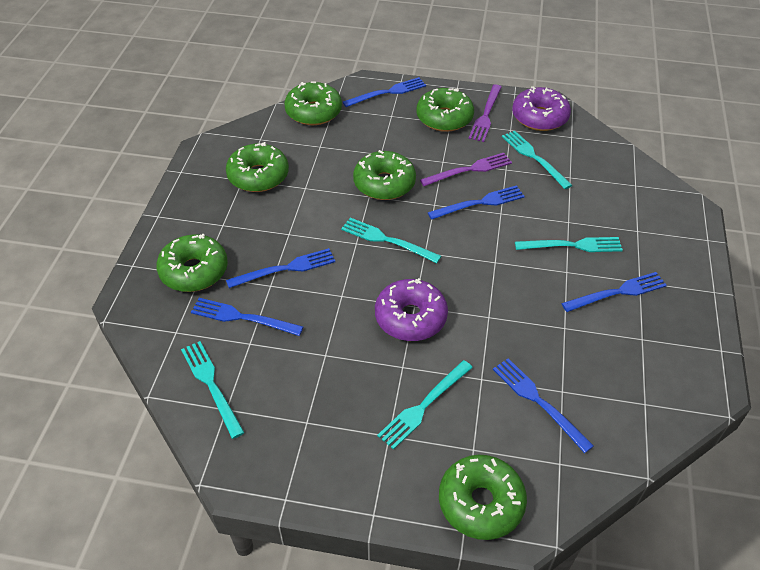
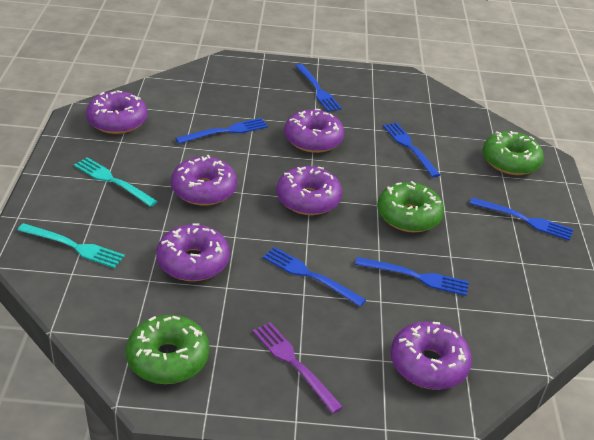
green donut: 6 -> 3
purple donut: 2 -> 6
purple fork: 2 -> 1
turquoise fork: 5 -> 2

